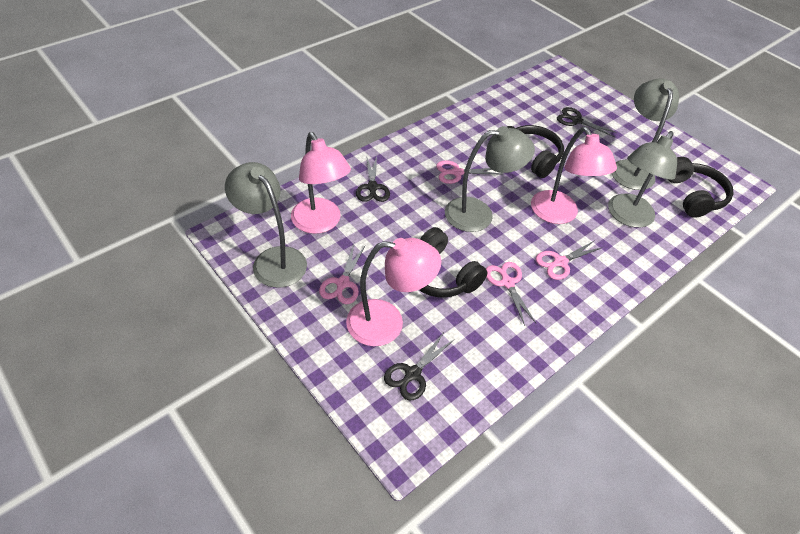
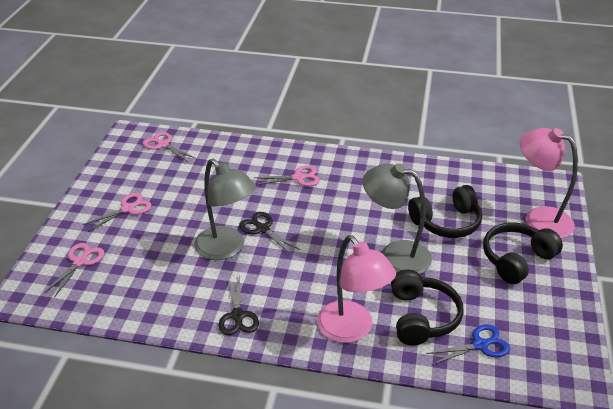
black scissors: 3 -> 2
blue scissors: 0 -> 1
grey lamp: 4 -> 2
pink lamp: 3 -> 2

